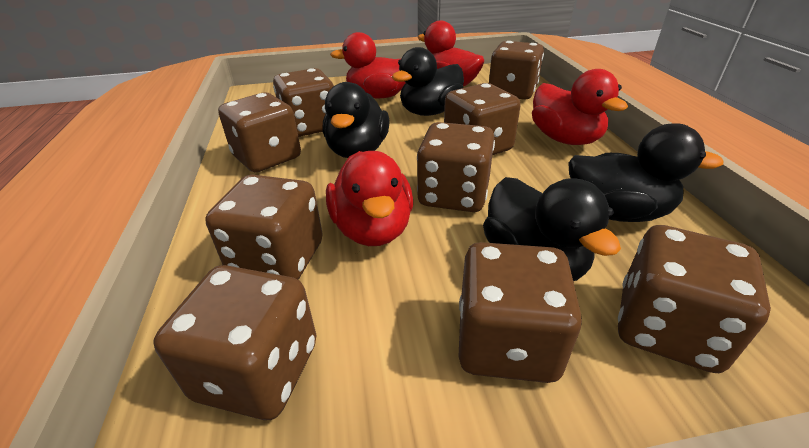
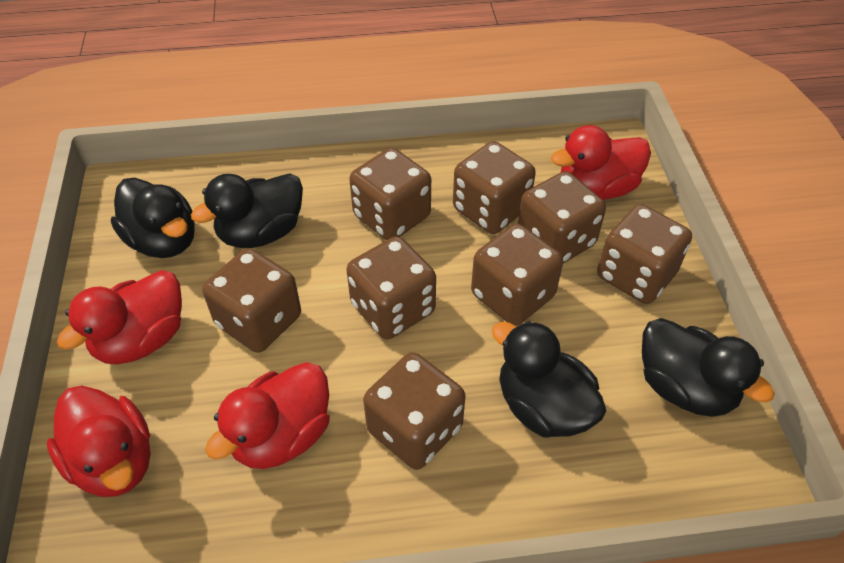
brown dice: 9 -> 8

